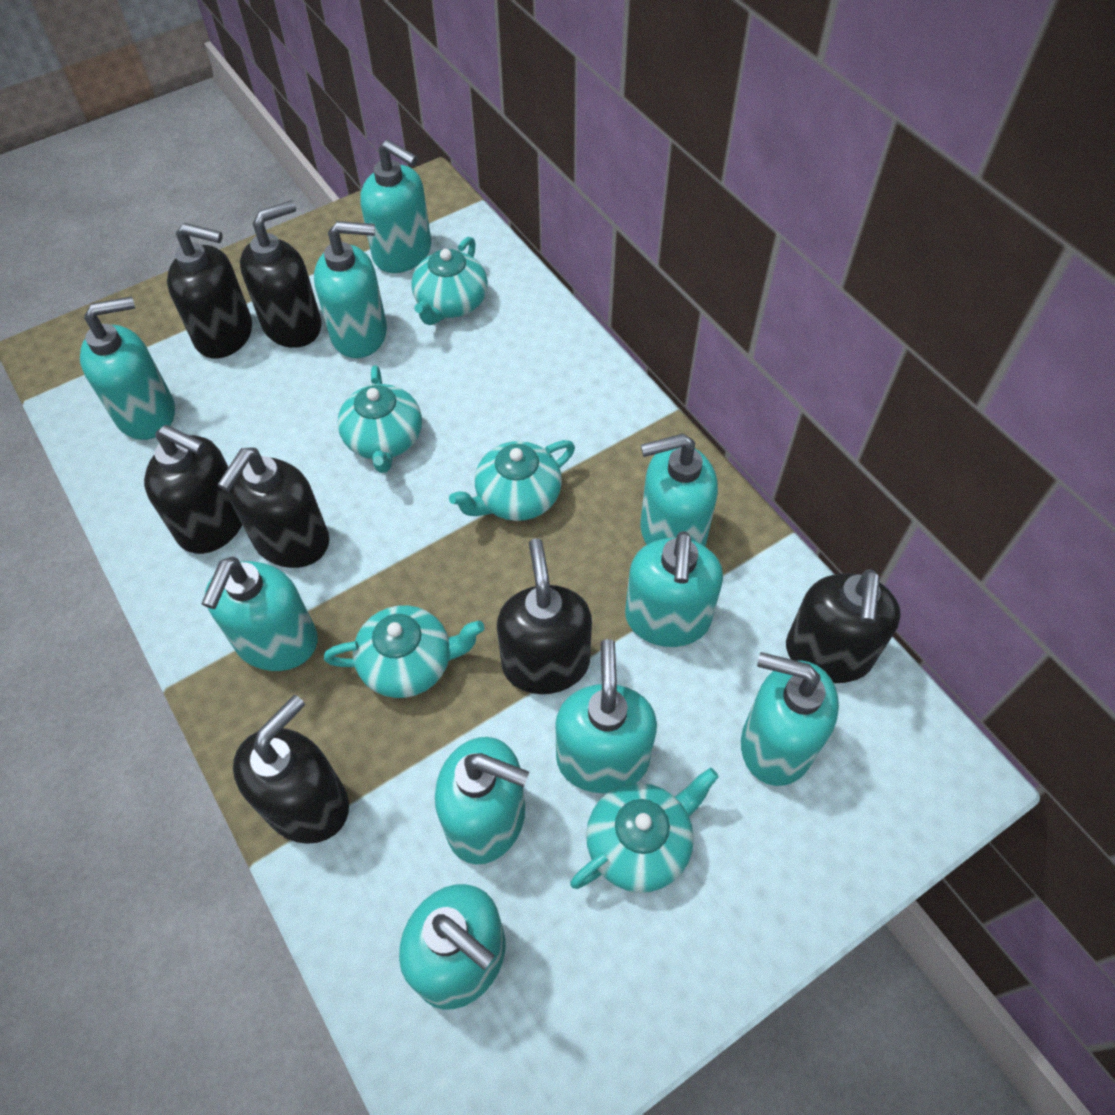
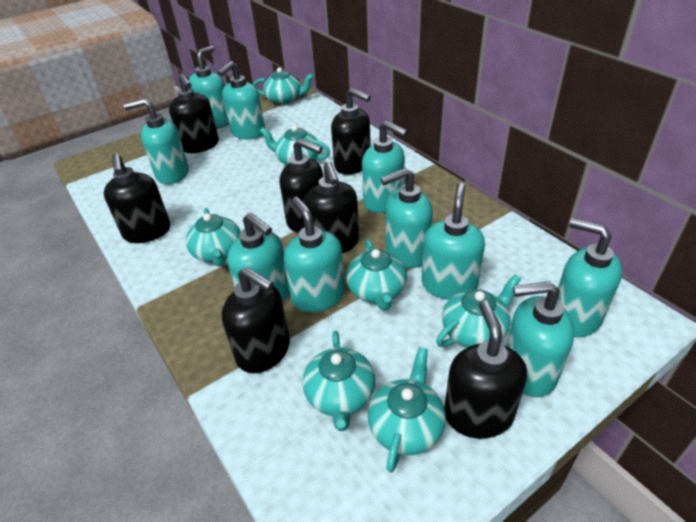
turquoise teapot: 5 -> 7

